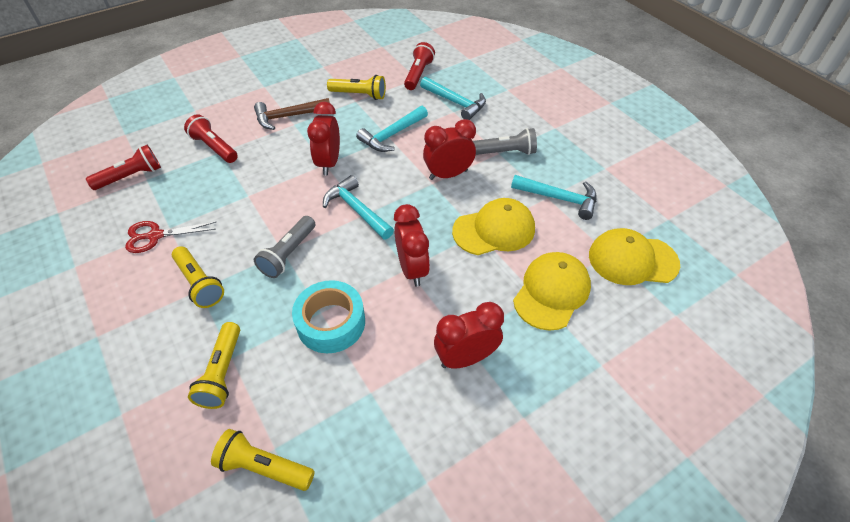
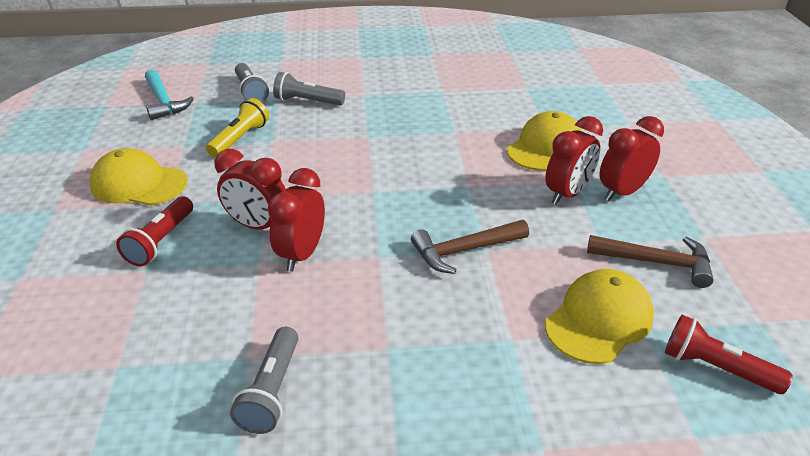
brown hammer: 1 -> 2
grey flashlight: 2 -> 3
red flashlight: 3 -> 2
red scissors: 1 -> 0
turquoise hammer: 4 -> 1
turquoise tape: 1 -> 0
yellow flashlight: 4 -> 1

